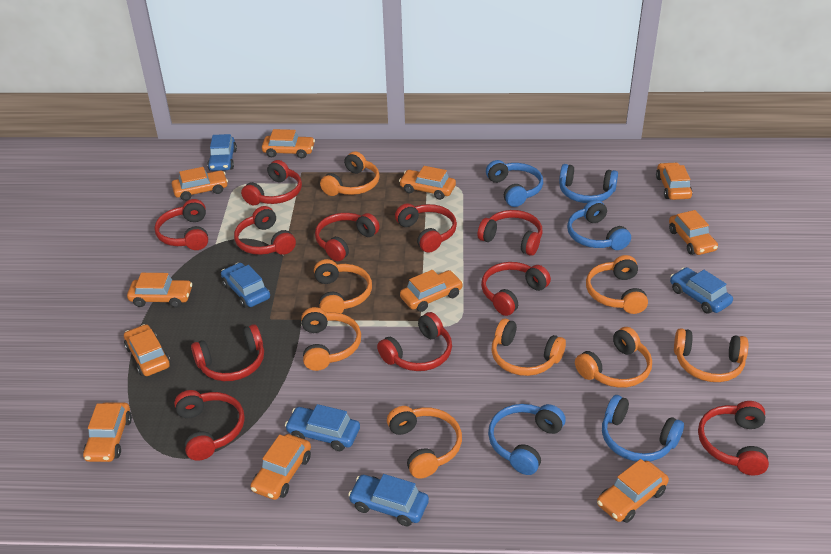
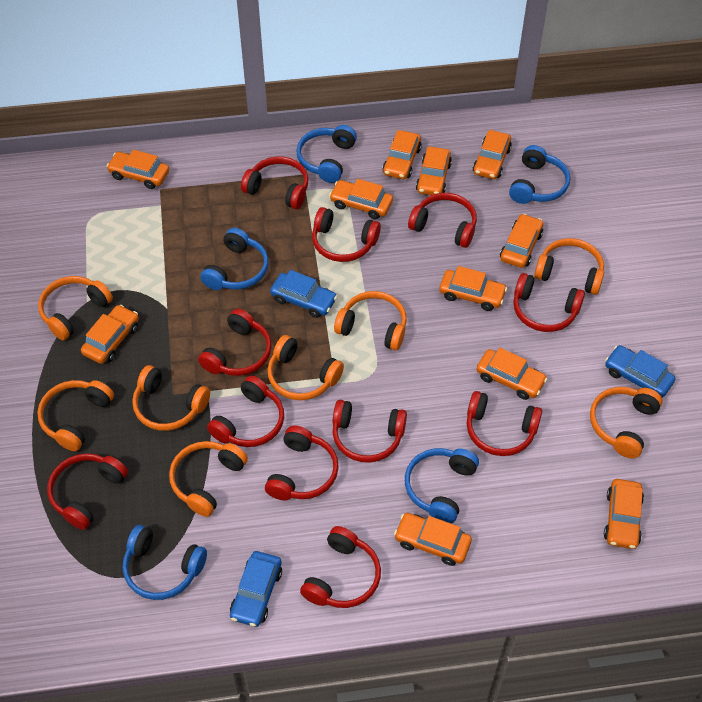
blue car: 5 -> 3

